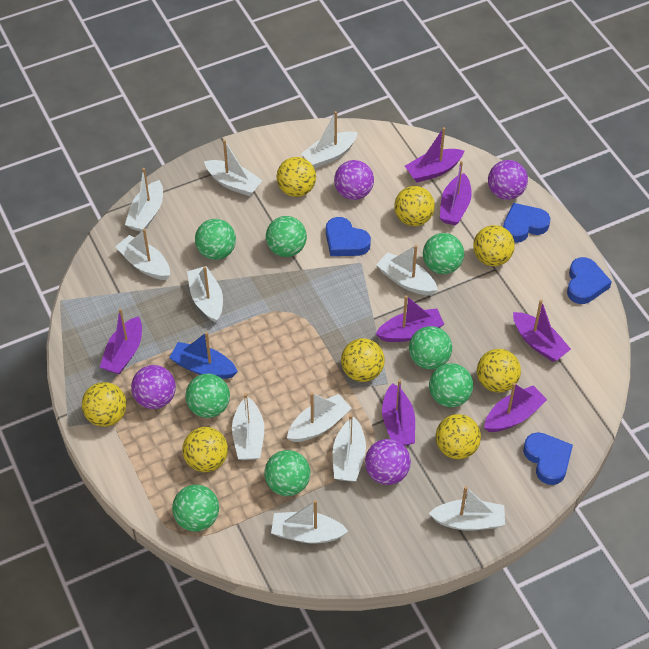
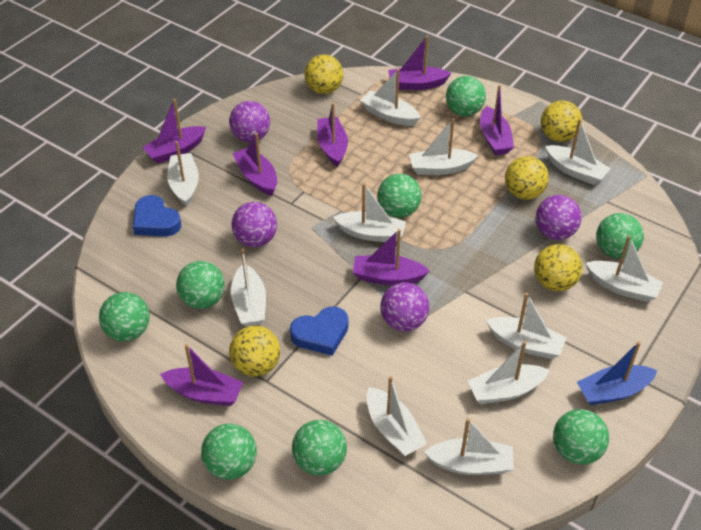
blue heart: 4 -> 2
yellow ball: 8 -> 5

